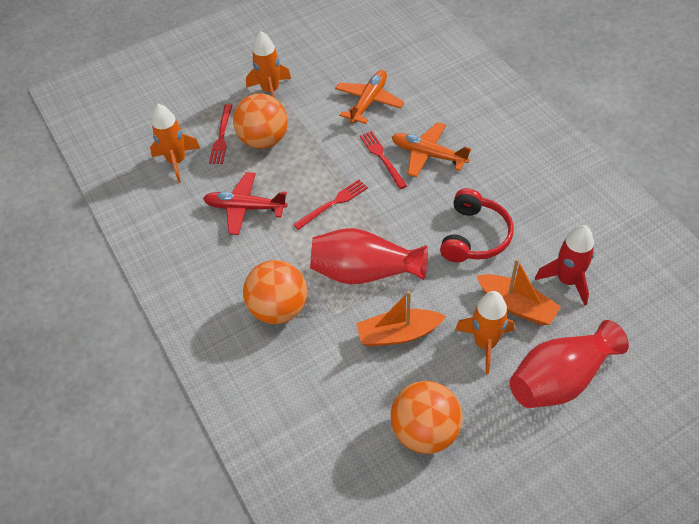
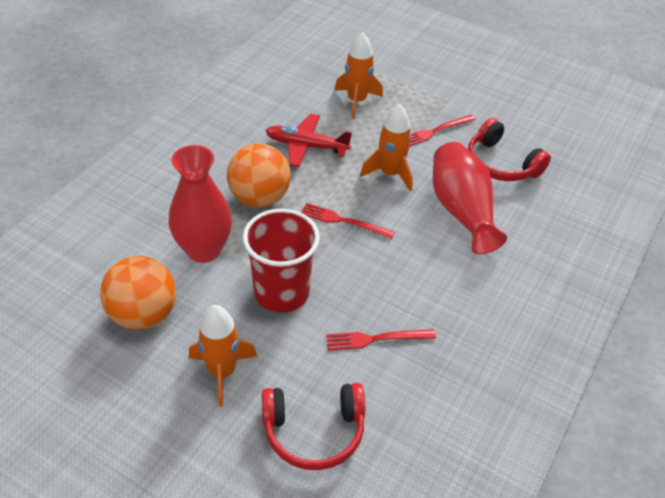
orange ball: 3 -> 2
orange boat: 2 -> 0
orange plane: 2 -> 0
red cup: 0 -> 1
red headphones: 1 -> 2
red rocket: 1 -> 0

